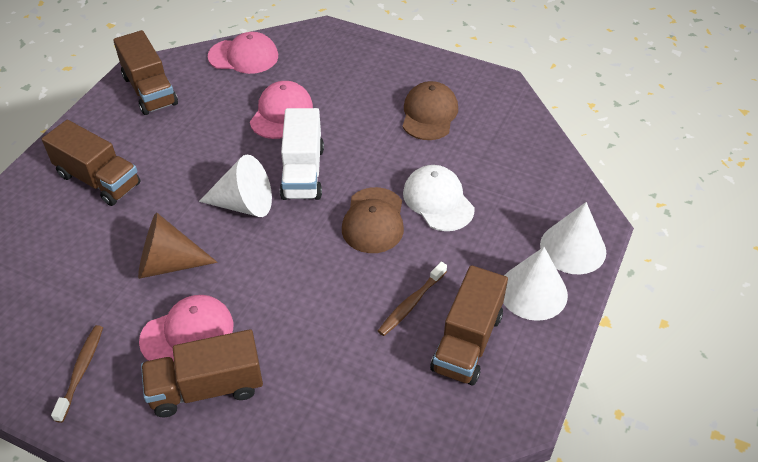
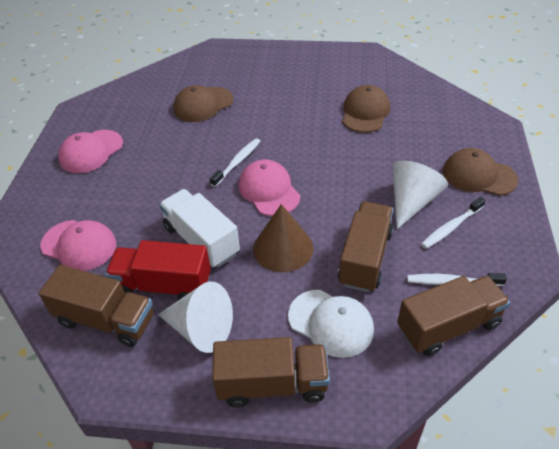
brown cap: 2 -> 3
brown toothbrush: 2 -> 0
red truck: 0 -> 1
white cone: 3 -> 2
white toothbrush: 0 -> 3

